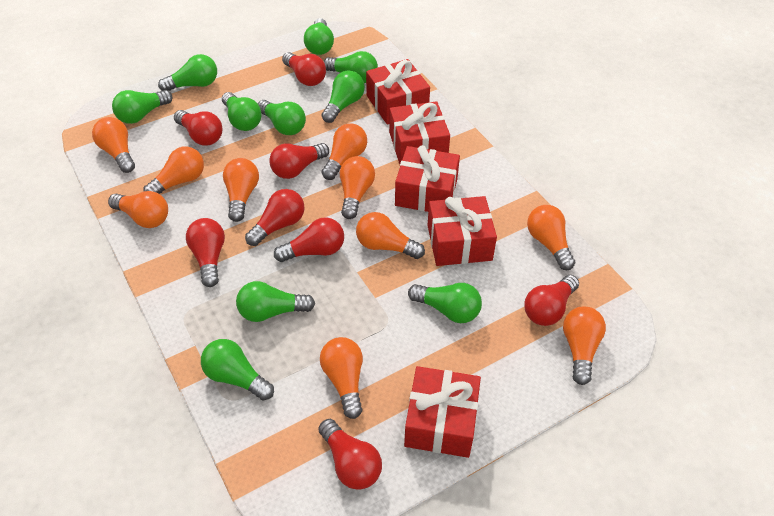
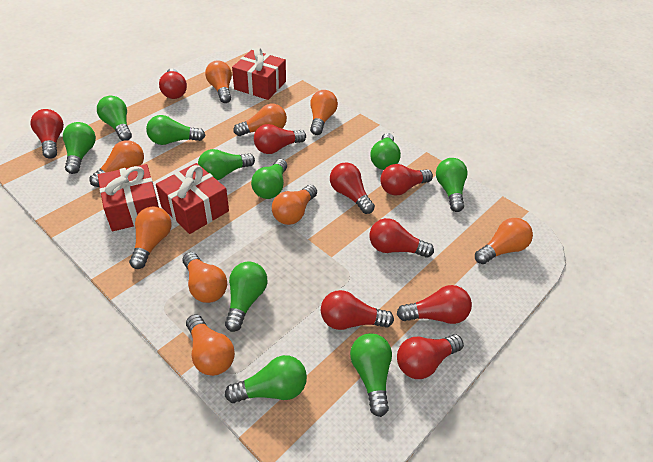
orange light bulb: 10 -> 9
red gift: 5 -> 3
red light bulb: 8 -> 9

